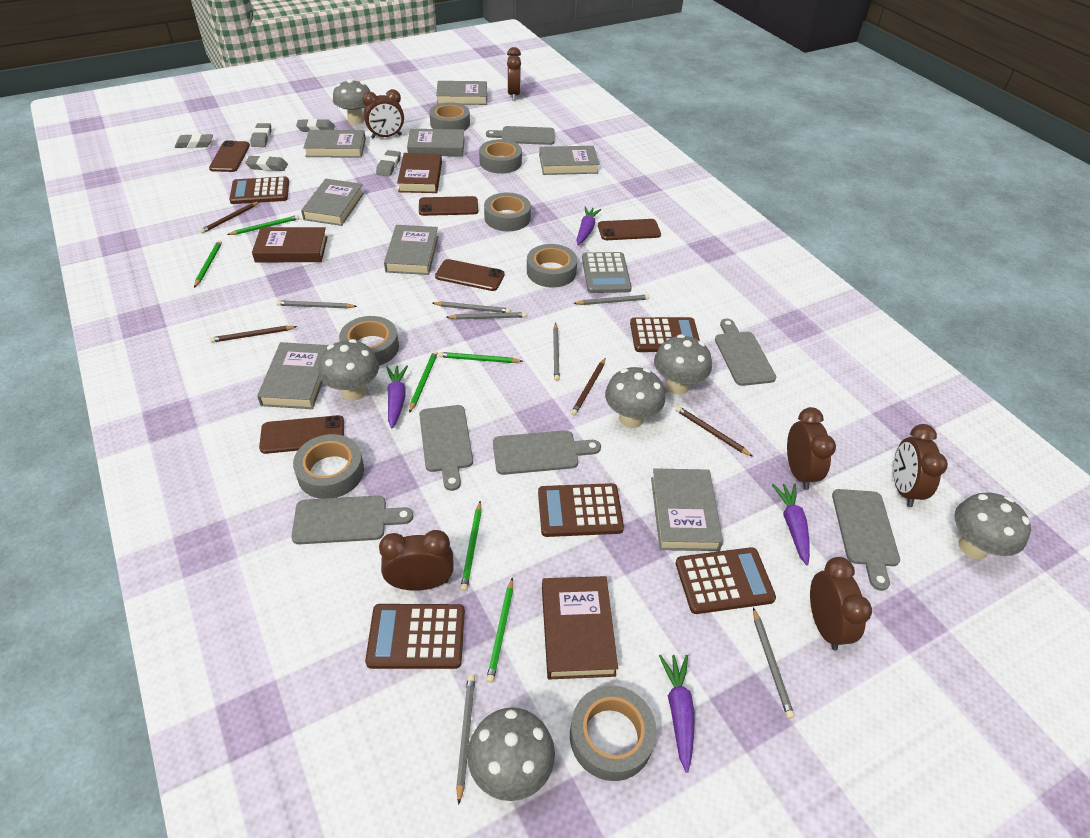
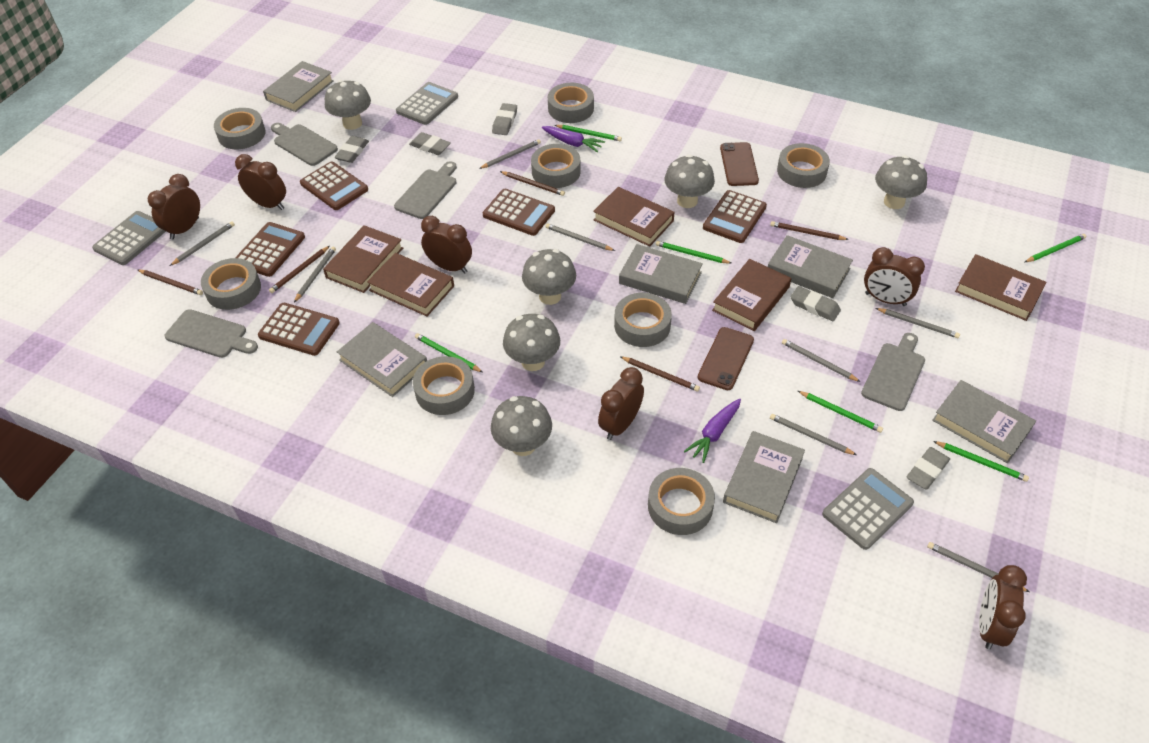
brown book: 3 -> 5
brown pencil: 4 -> 5
brown phone: 5 -> 2
grey book: 8 -> 6
grey calculator: 1 -> 3
grey cutting board: 6 -> 4
grey pencil: 7 -> 8
grey tape: 7 -> 8
purple carrot: 4 -> 2

